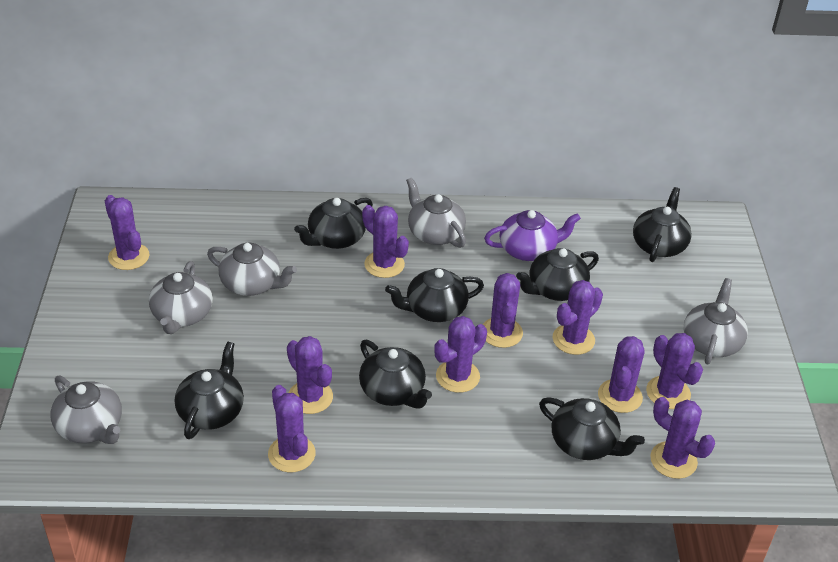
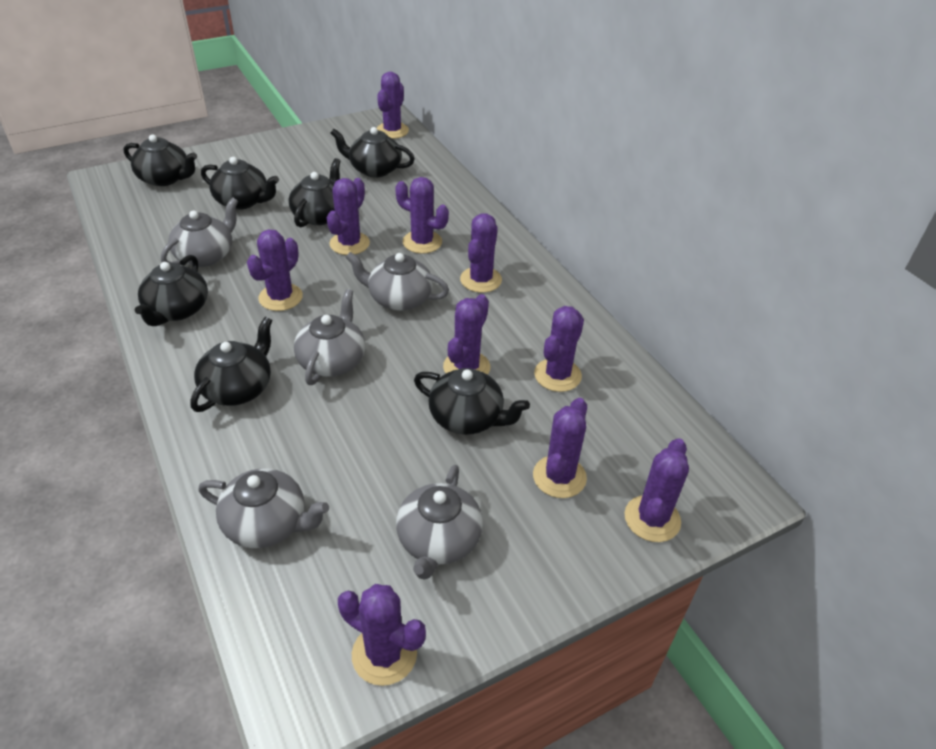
purple teapot: 1 -> 0

